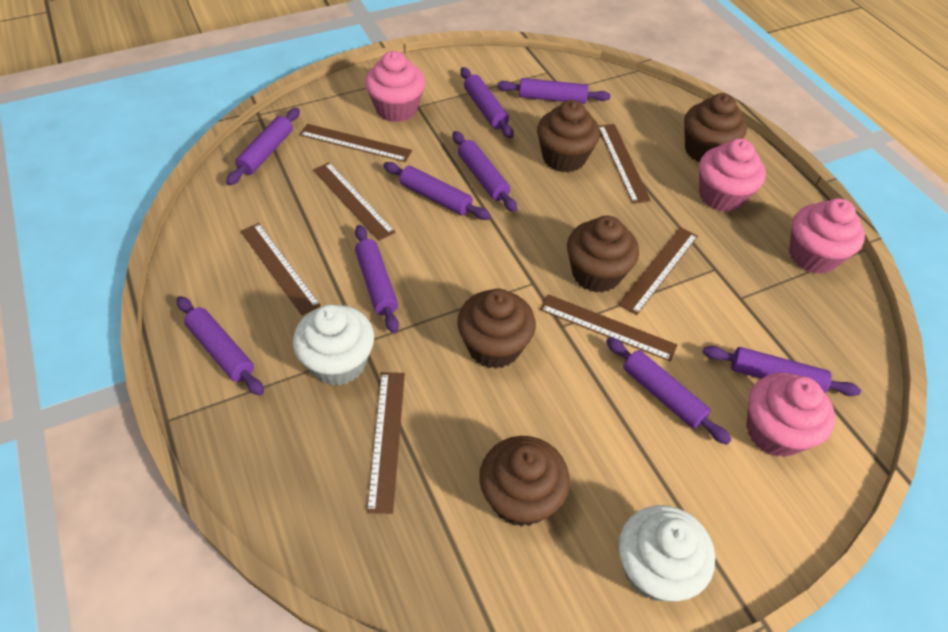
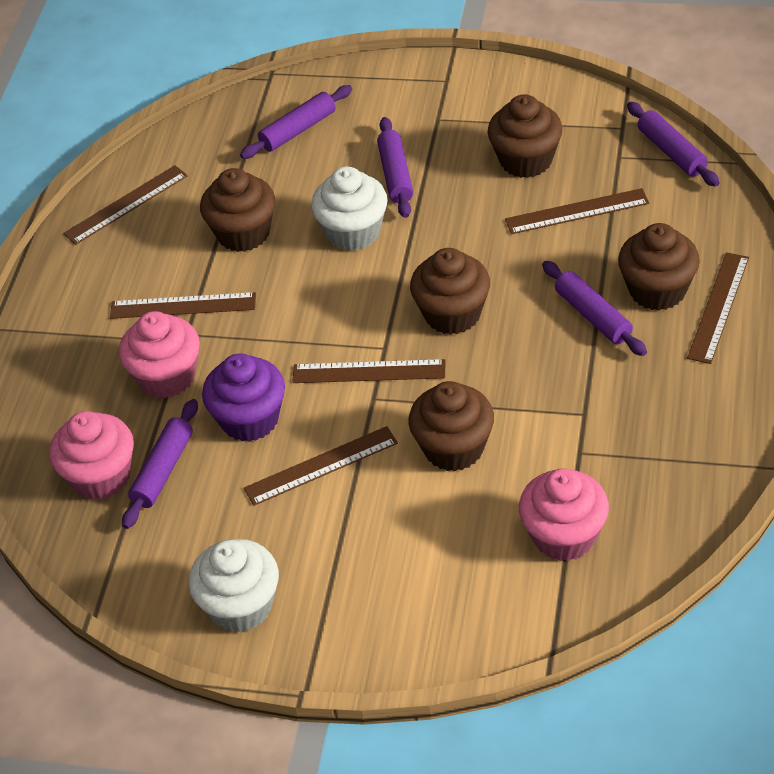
brown ruler: 7 -> 6
pink cupcake: 4 -> 3
purple cupcake: 0 -> 1
purple rolling pin: 9 -> 5

